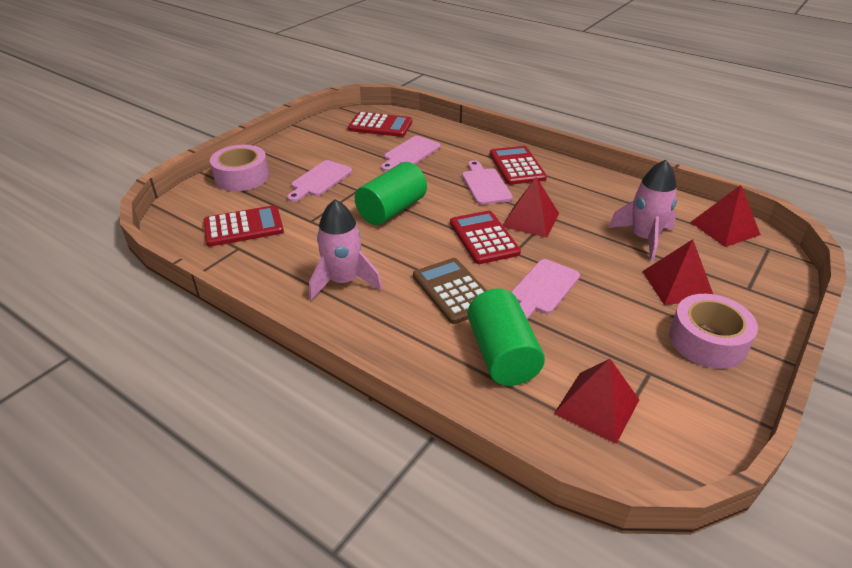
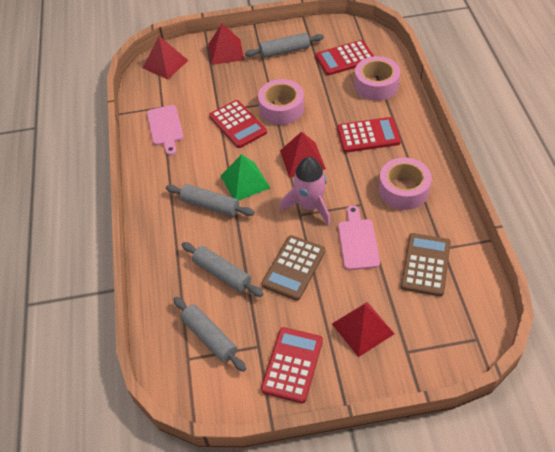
brown calculator: 1 -> 2
green cylinder: 2 -> 0
green pyramid: 0 -> 1
grey rolling pin: 0 -> 4
pink cutting board: 4 -> 2
pink rocket: 2 -> 1
pink tape: 2 -> 3

